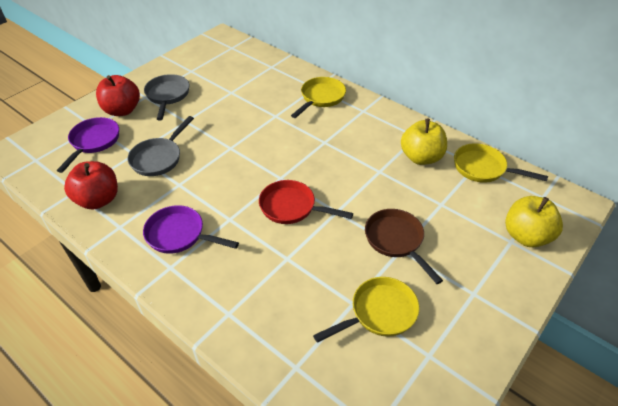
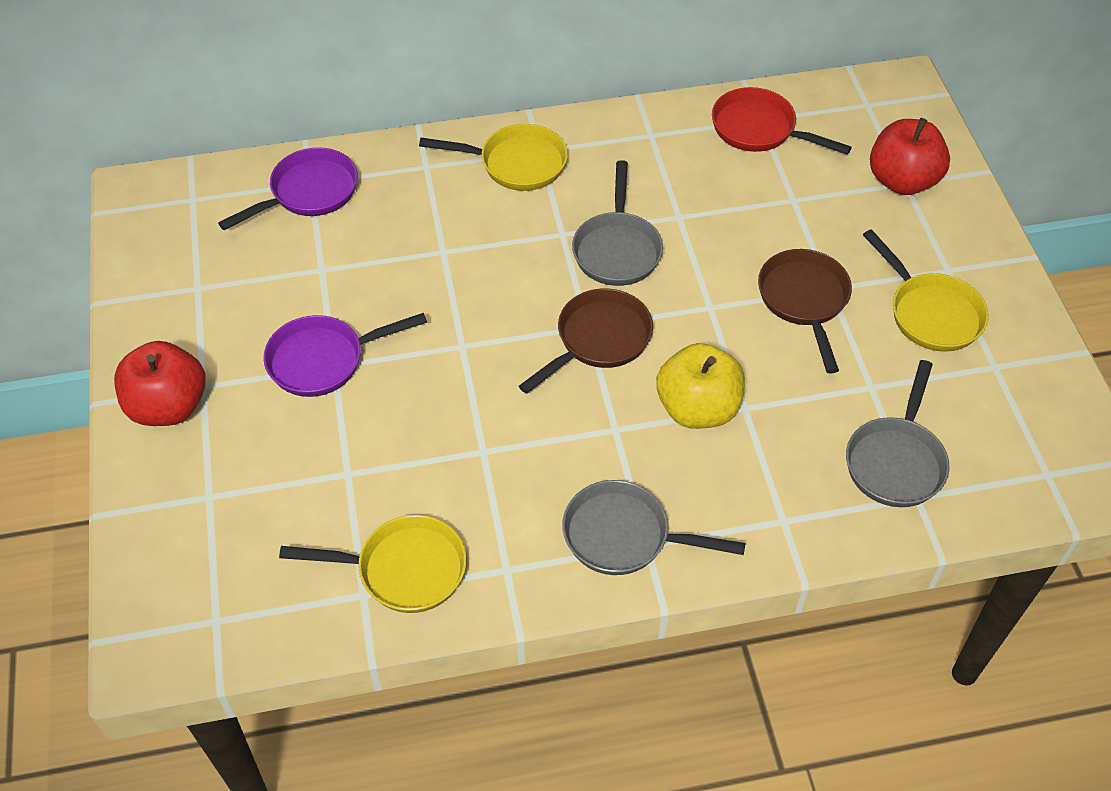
brown pan: 1 -> 2
grey pan: 2 -> 3
yellow apple: 2 -> 1

